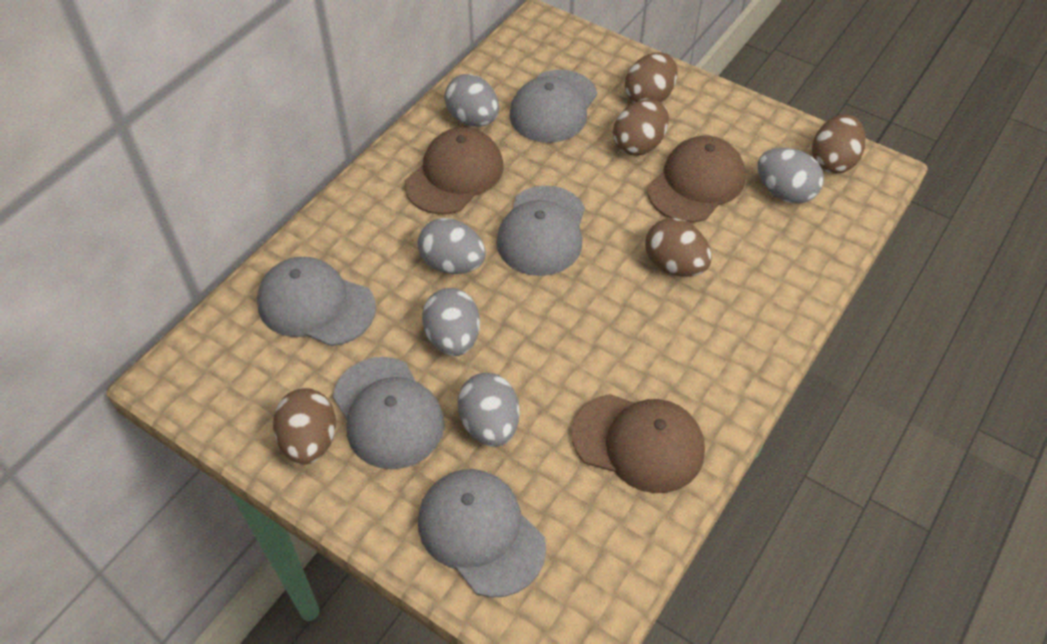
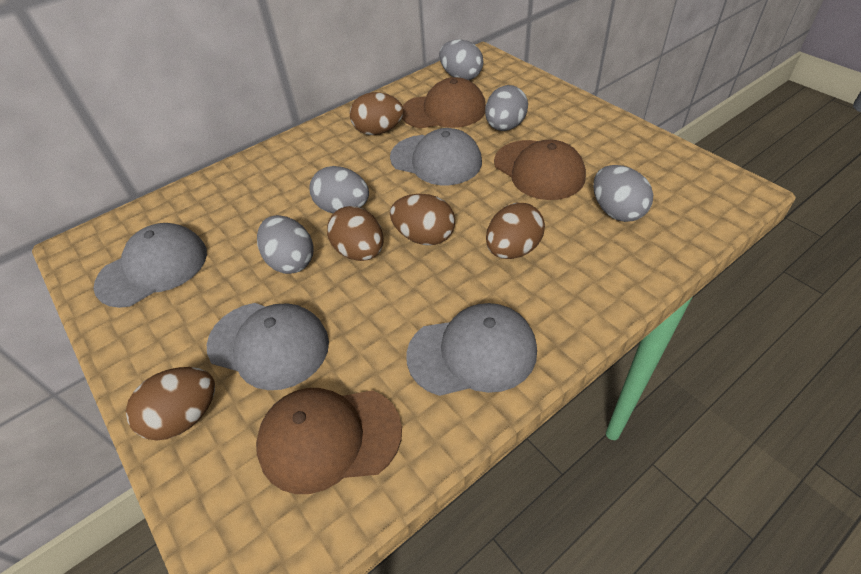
grey cap: 5 -> 4

